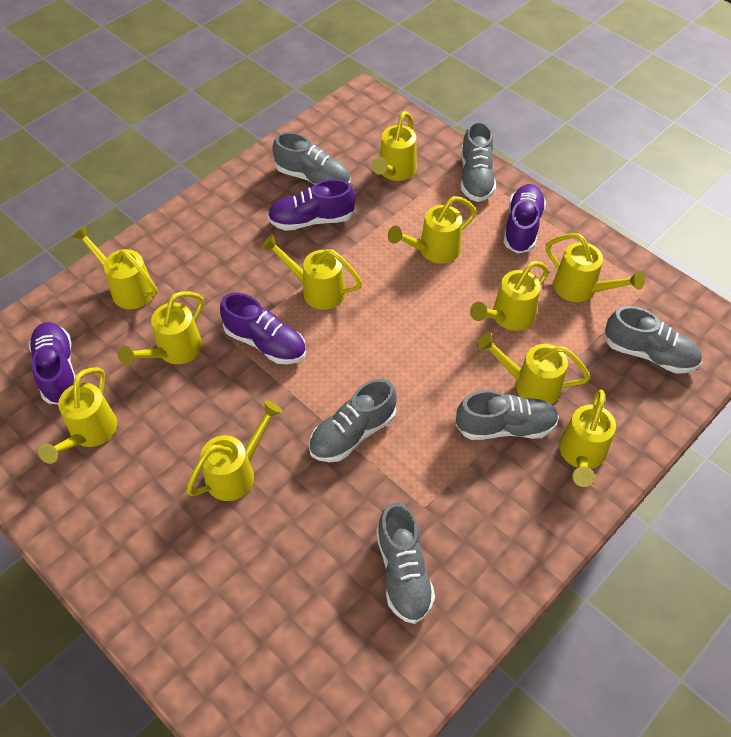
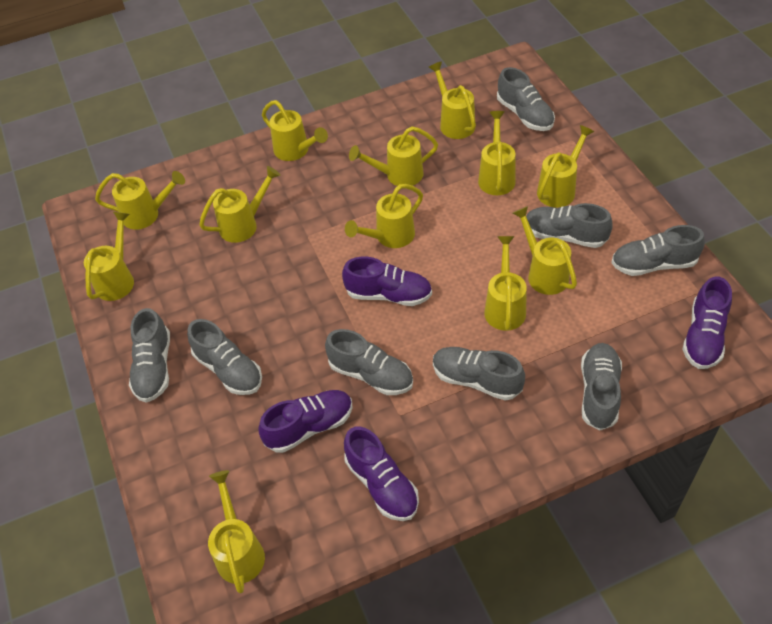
grey shoe: 6 -> 8
yellow watering can: 11 -> 12

